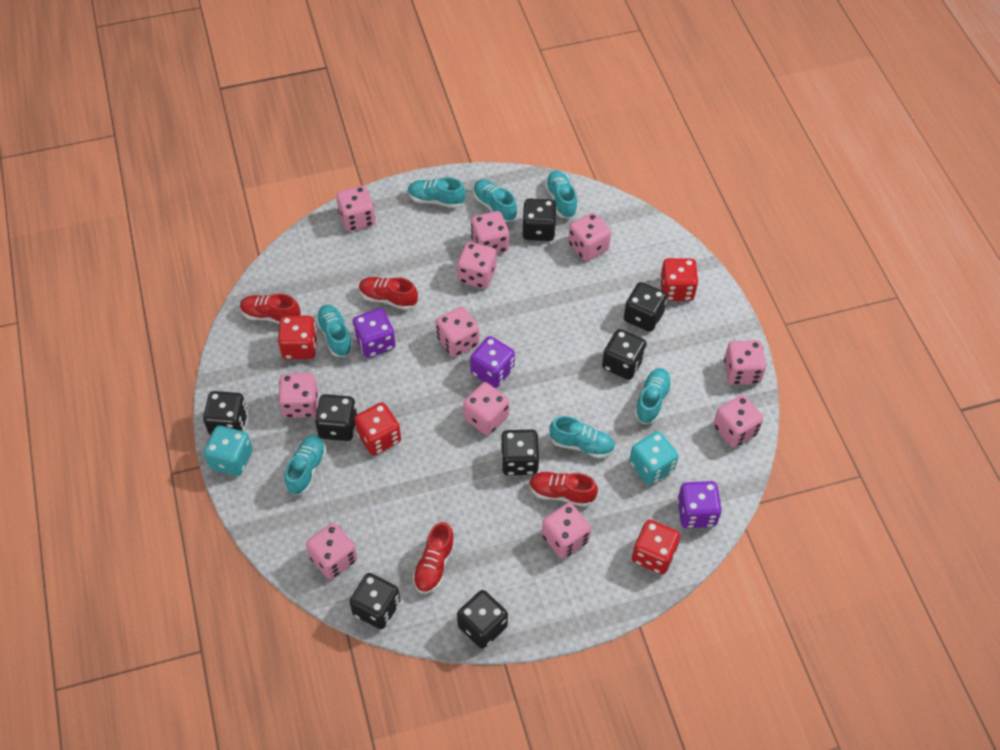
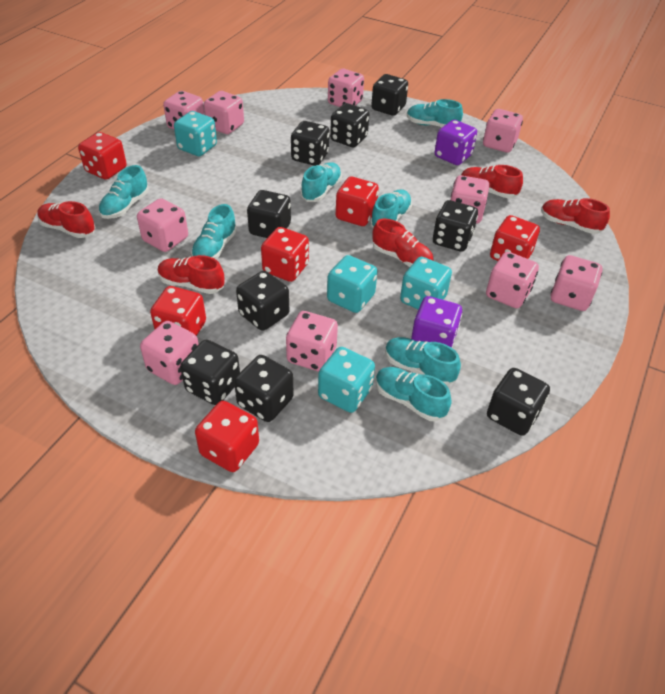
black dice: 8 -> 9
pink dice: 11 -> 10
purple dice: 3 -> 2
red dice: 4 -> 6
red shoe: 4 -> 5
turquoise dice: 2 -> 4

